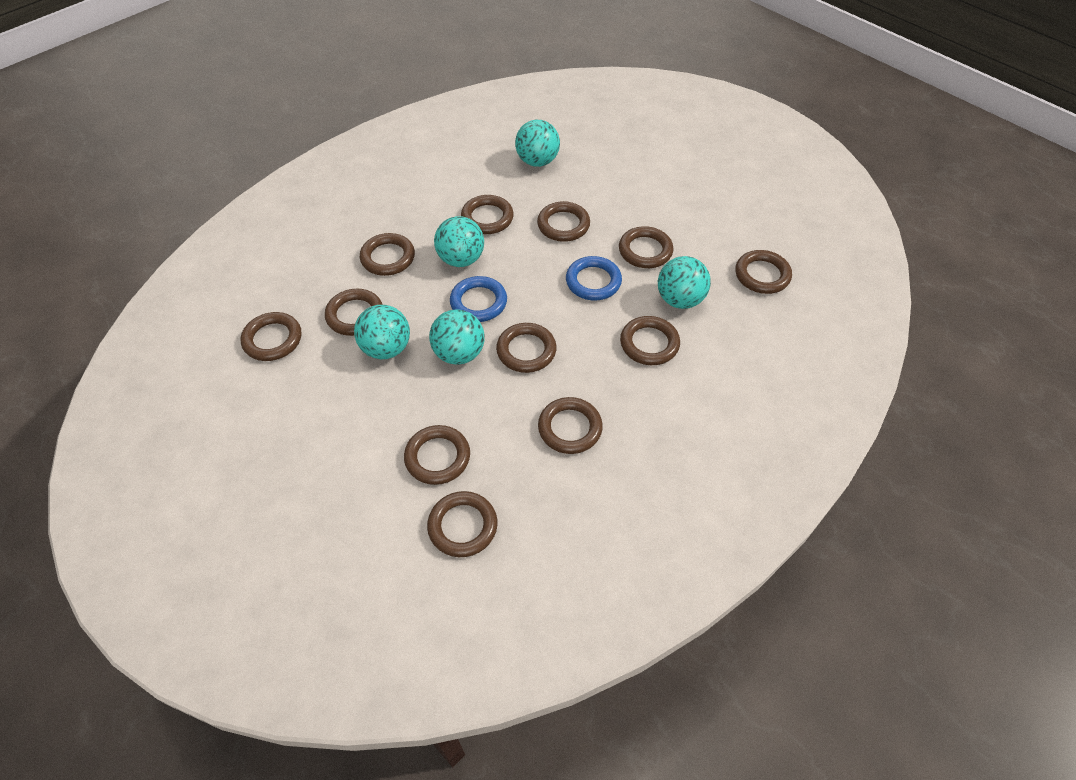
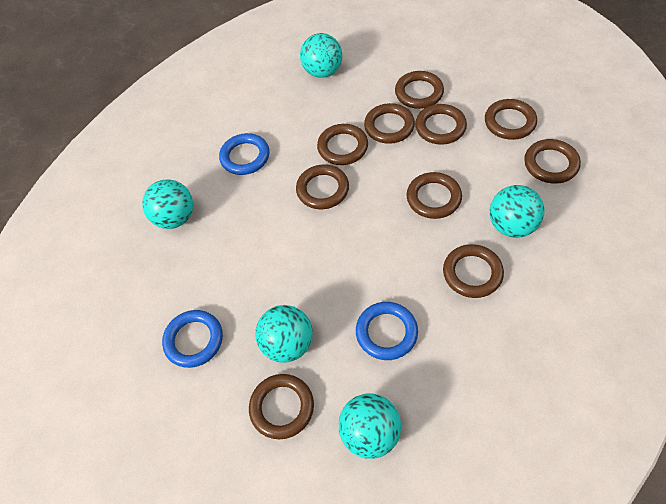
blue ring: 2 -> 3
brown ring: 12 -> 10

